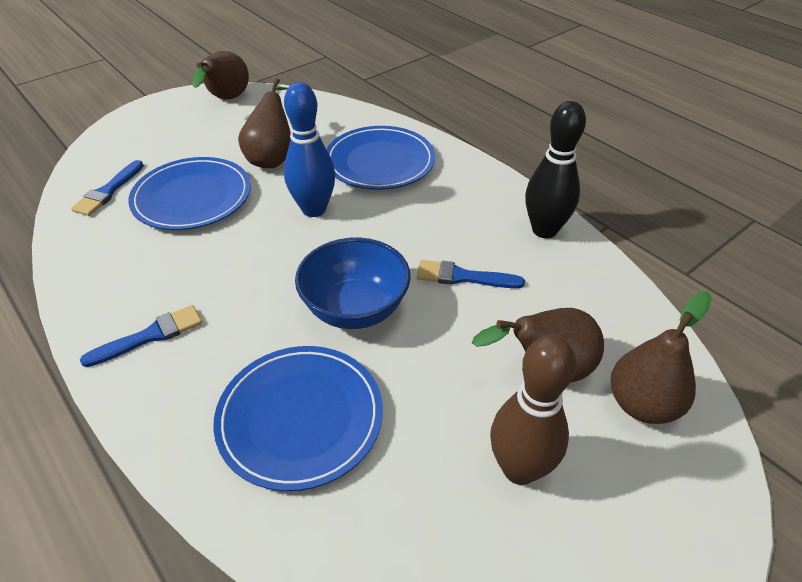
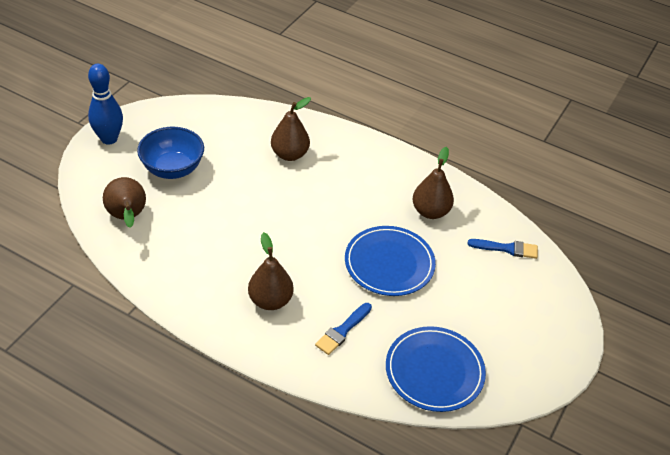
black bowling pin: 1 -> 0
blue brush: 3 -> 2
blue plate: 3 -> 2
brown bowling pin: 1 -> 0

